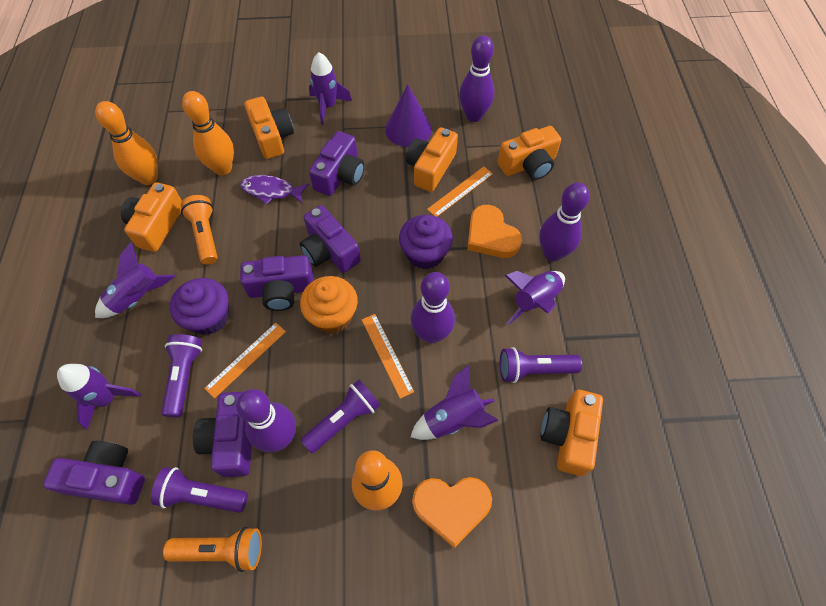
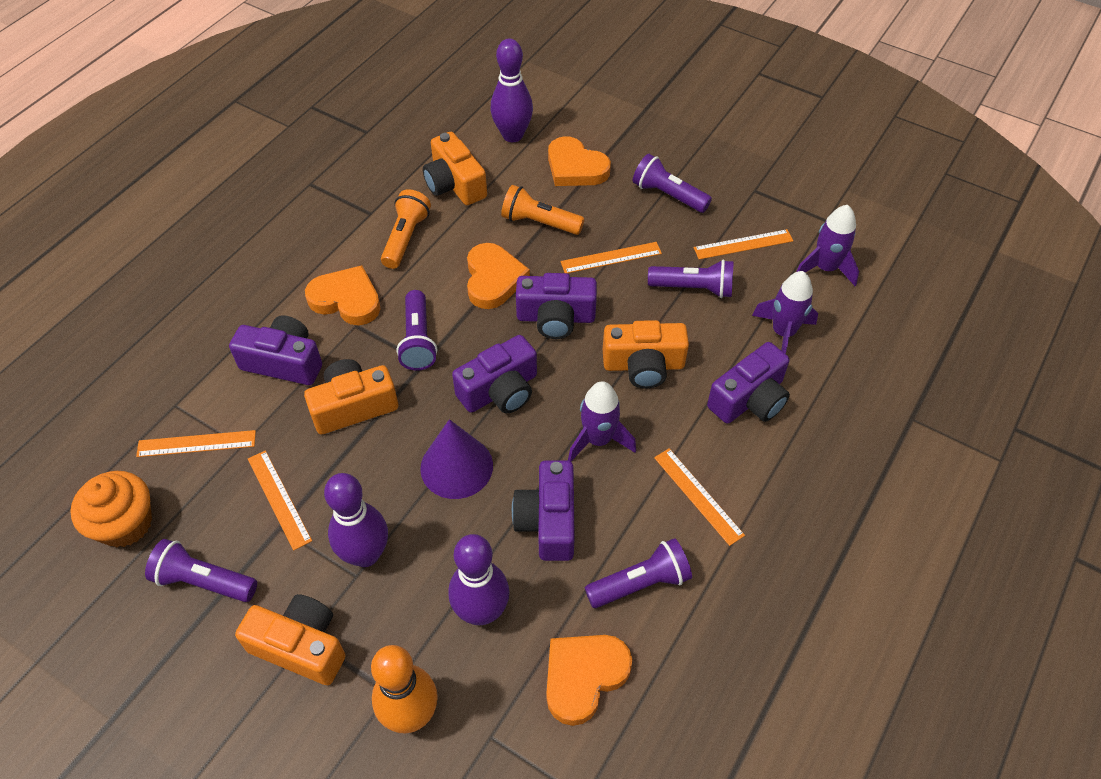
orange bowling pin: 3 -> 1
orange camera: 5 -> 4
orange heart: 2 -> 4
orange ruler: 3 -> 5
purple bowling pin: 4 -> 3
purple cupcake: 2 -> 0
purple fish: 1 -> 0
purple flashlight: 4 -> 5
purple rocket: 5 -> 3

